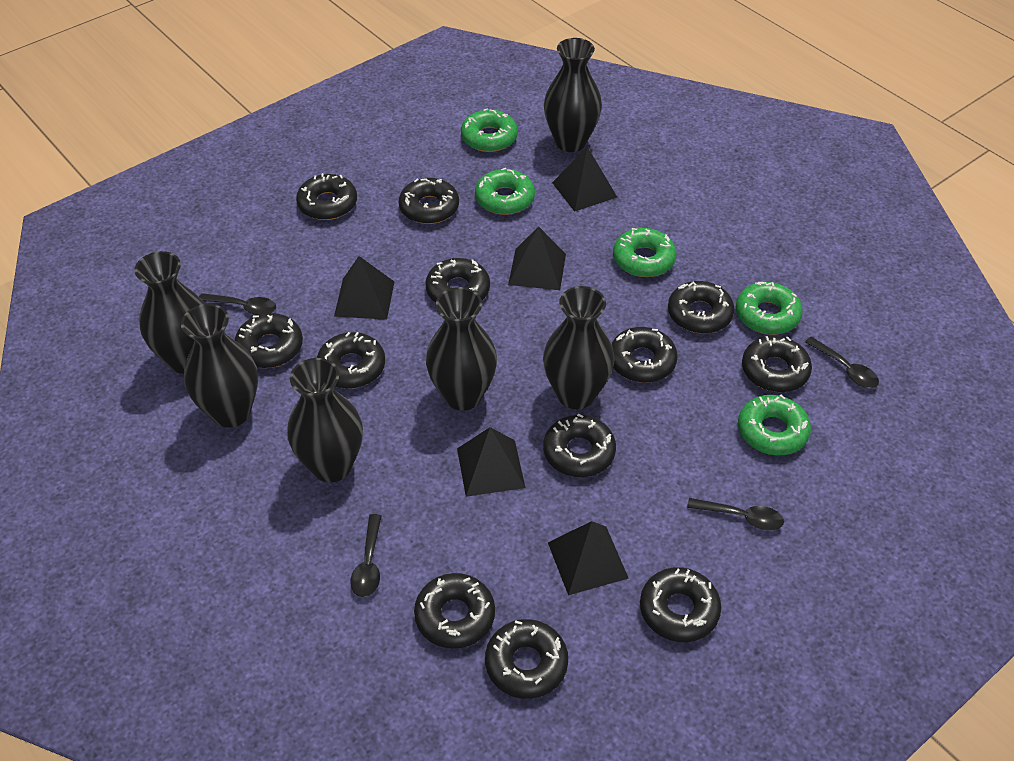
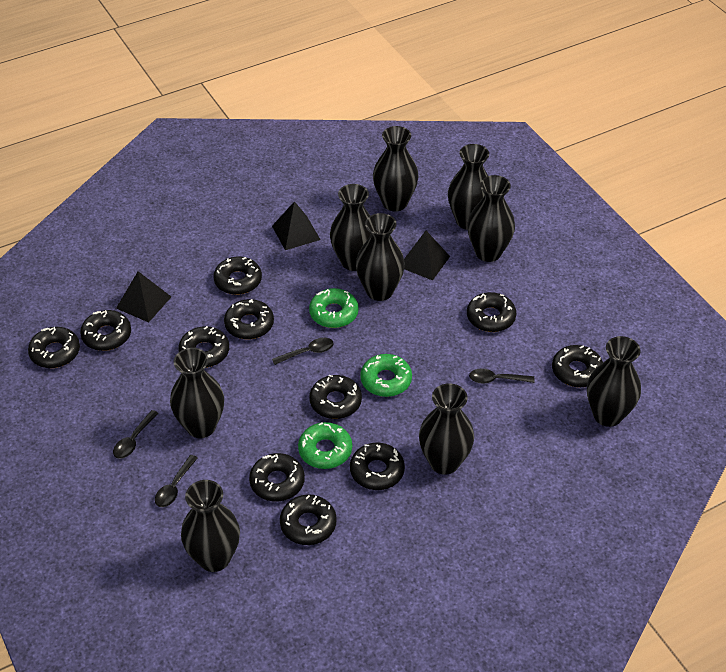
black donut: 12 -> 11
black pyramid: 5 -> 3
black vase: 6 -> 9
green donut: 5 -> 3

